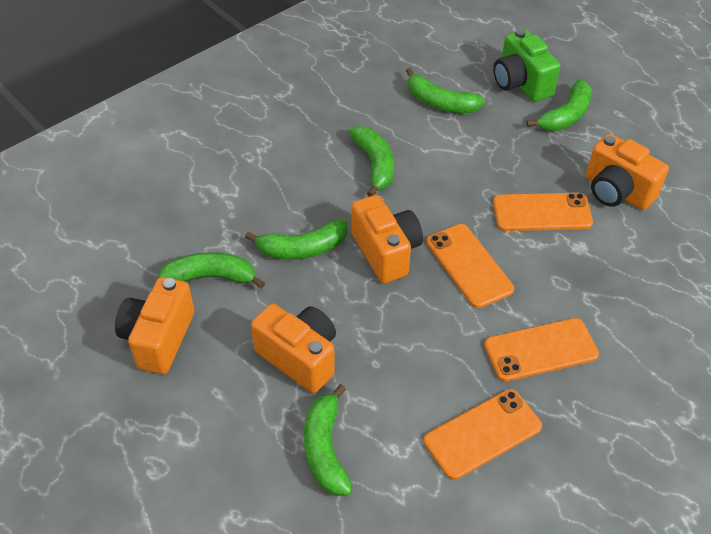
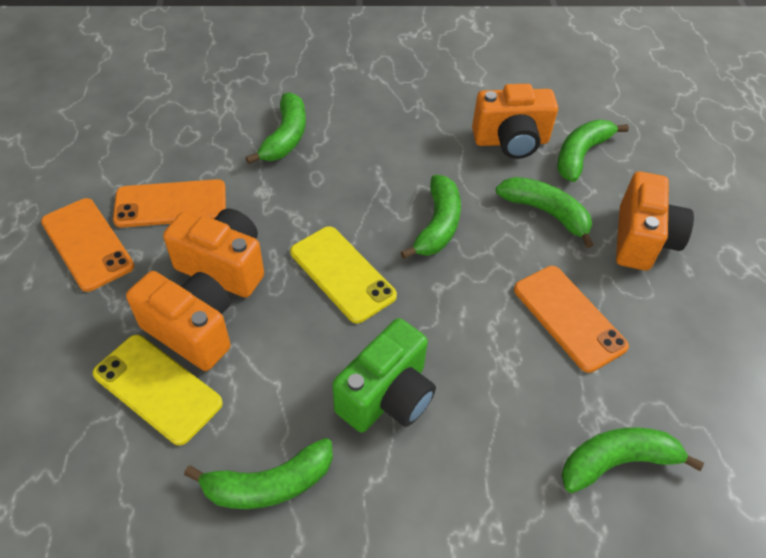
orange phone: 4 -> 3
yellow phone: 0 -> 2

